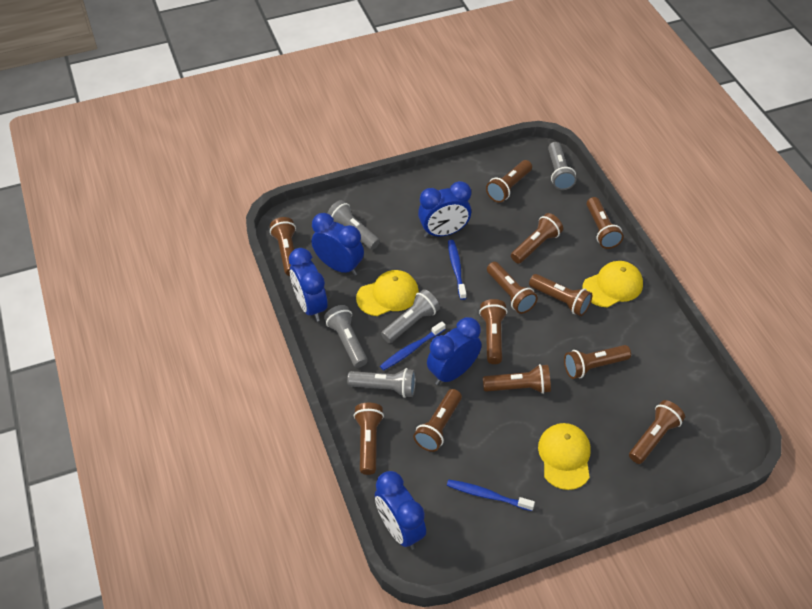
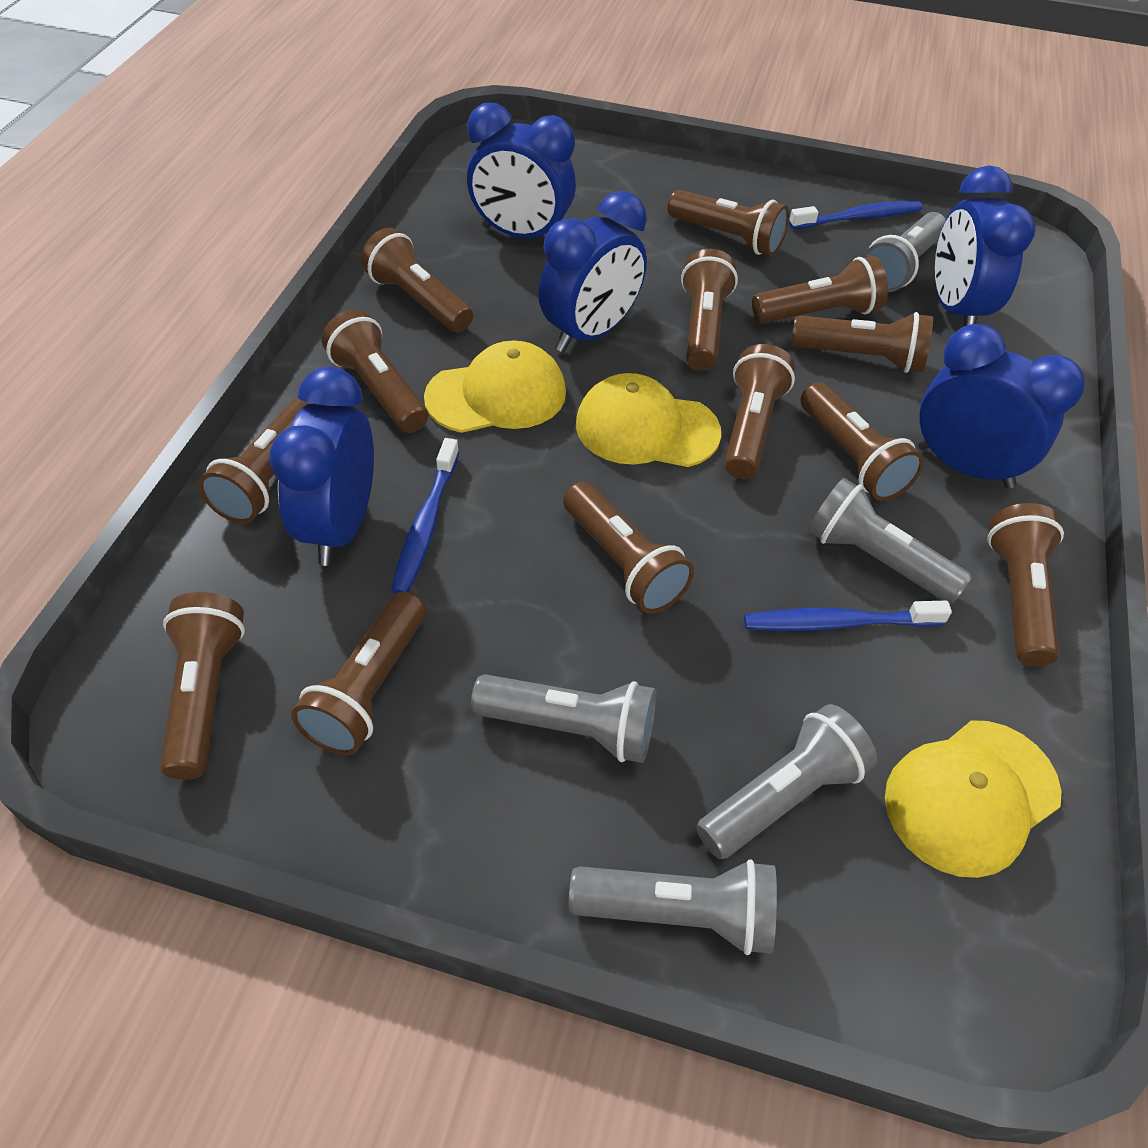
brown flashlight: 12 -> 13

